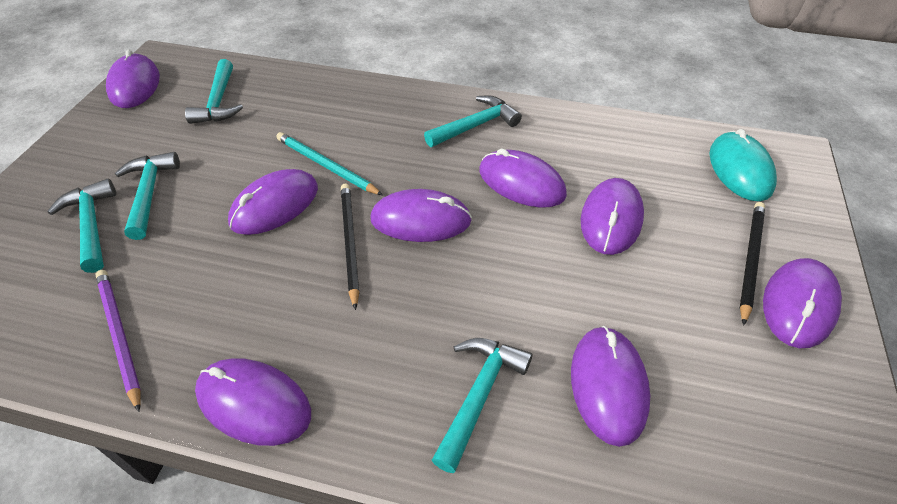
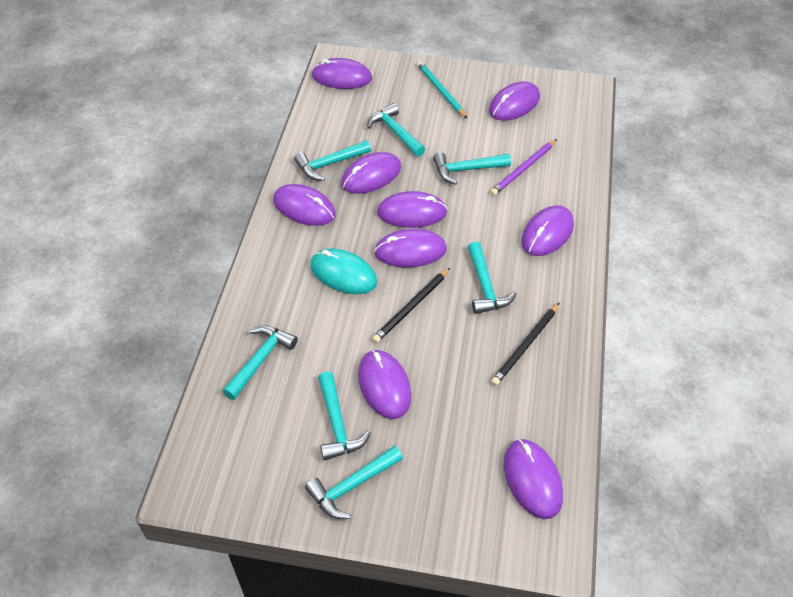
purple mouse: 8 -> 9
turquoise hammer: 5 -> 7

